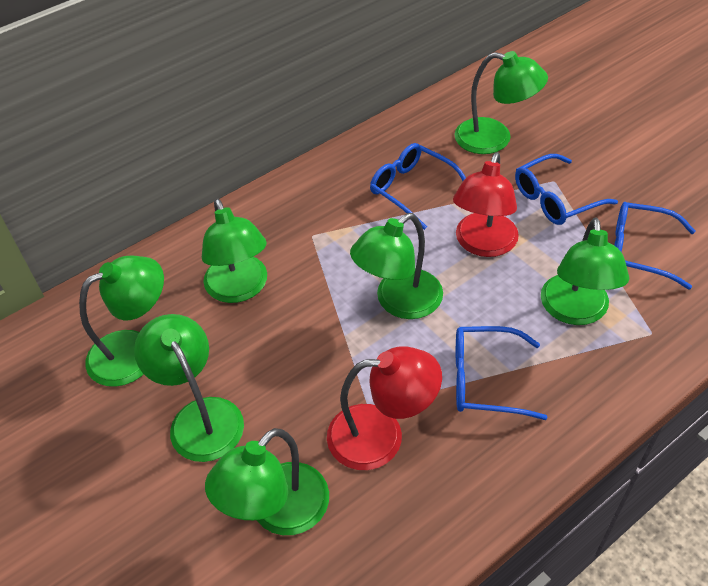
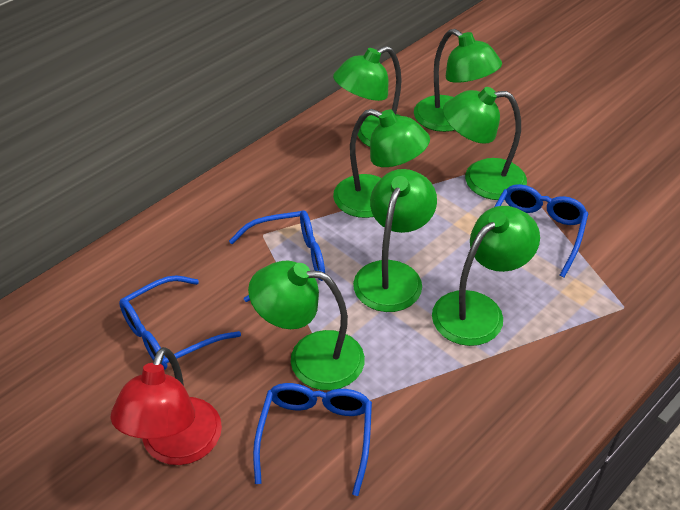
red lamp: 2 -> 1

